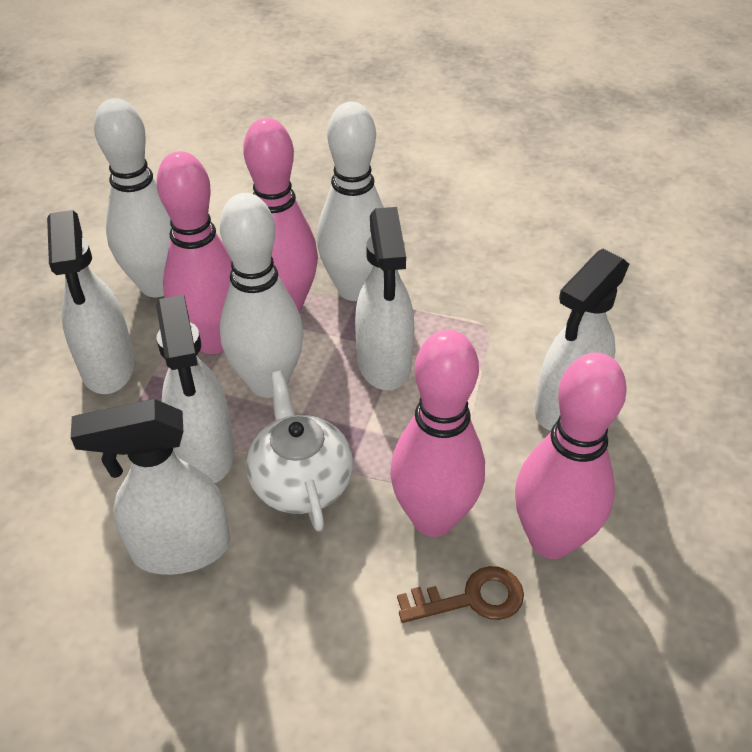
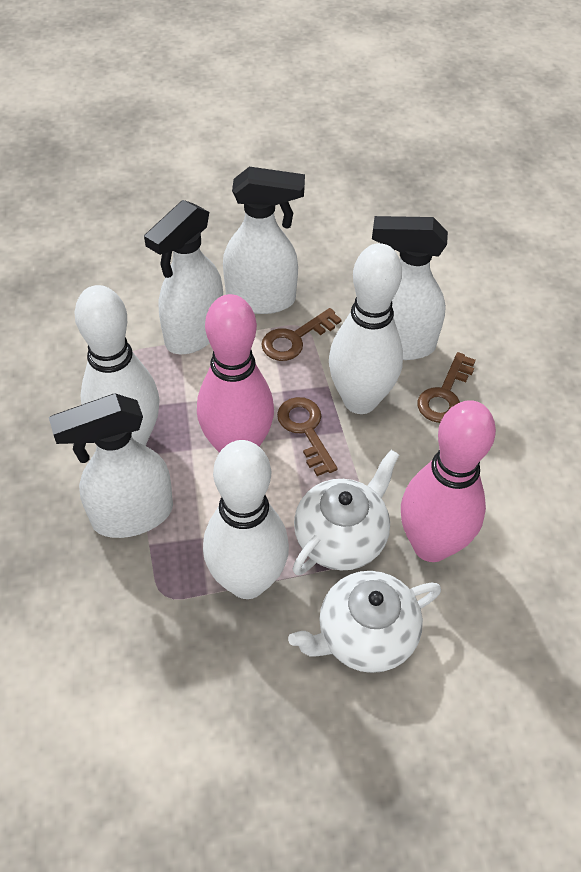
brown key: 1 -> 3
pink bowling pin: 4 -> 2
white spray bottle: 5 -> 4
white teapot: 1 -> 2

